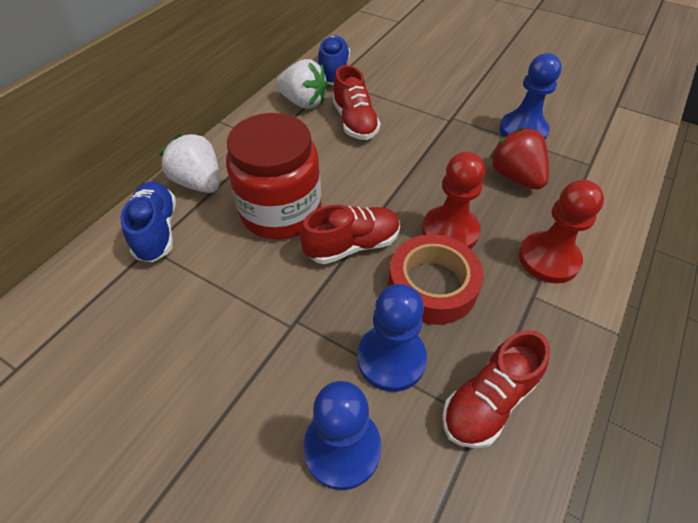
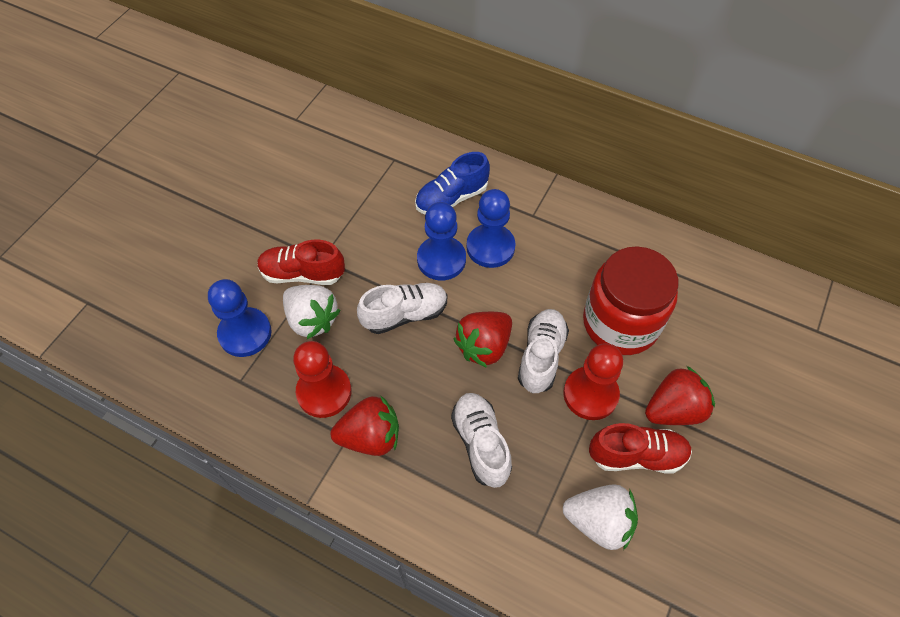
blue shoe: 2 -> 1
red shoe: 3 -> 2
red strawberry: 1 -> 3
red tape: 1 -> 0
white shoe: 0 -> 3

